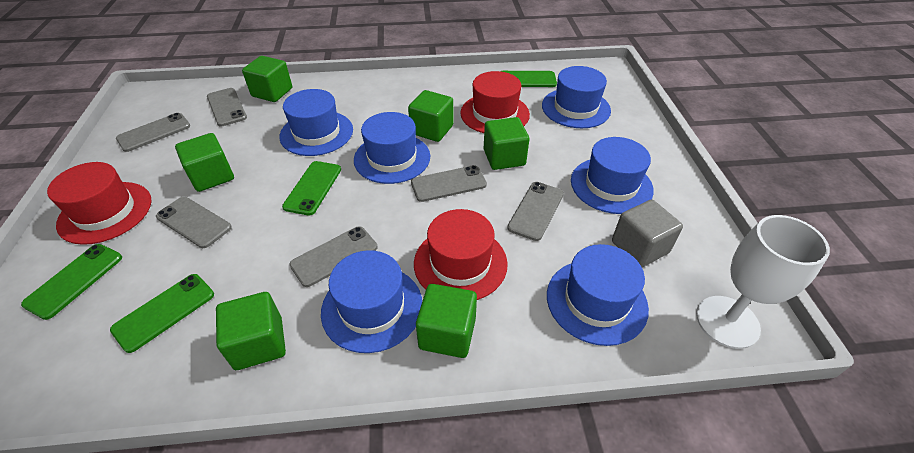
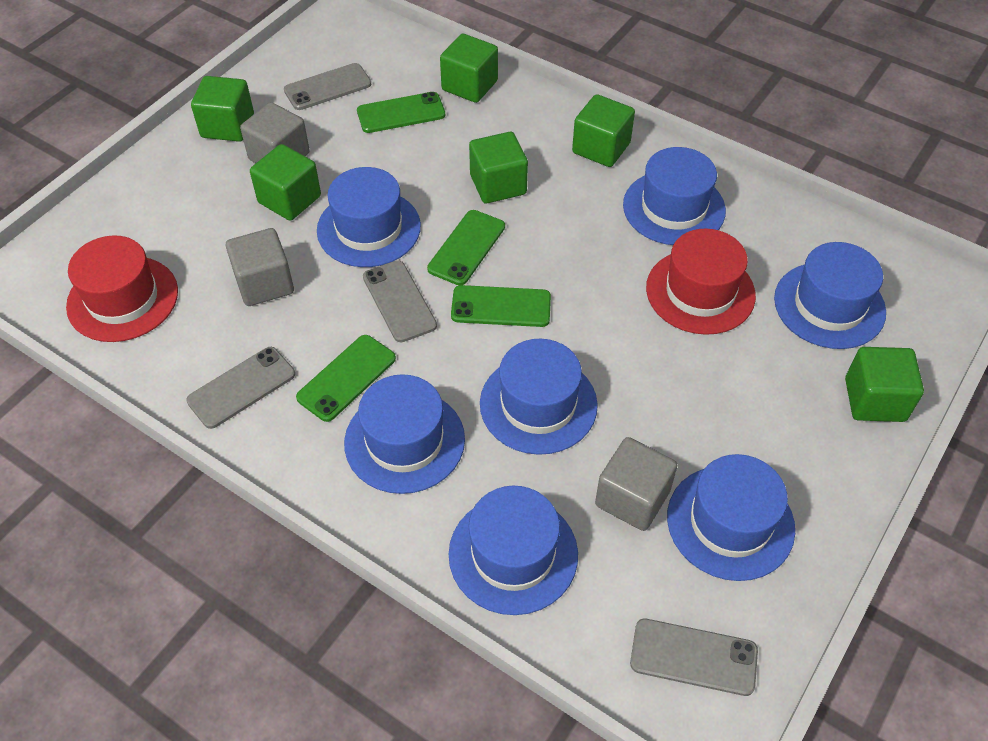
blue hat: 6 -> 7
grey cube: 1 -> 3
grey phone: 6 -> 4
red hat: 3 -> 2
white goblet: 1 -> 0

